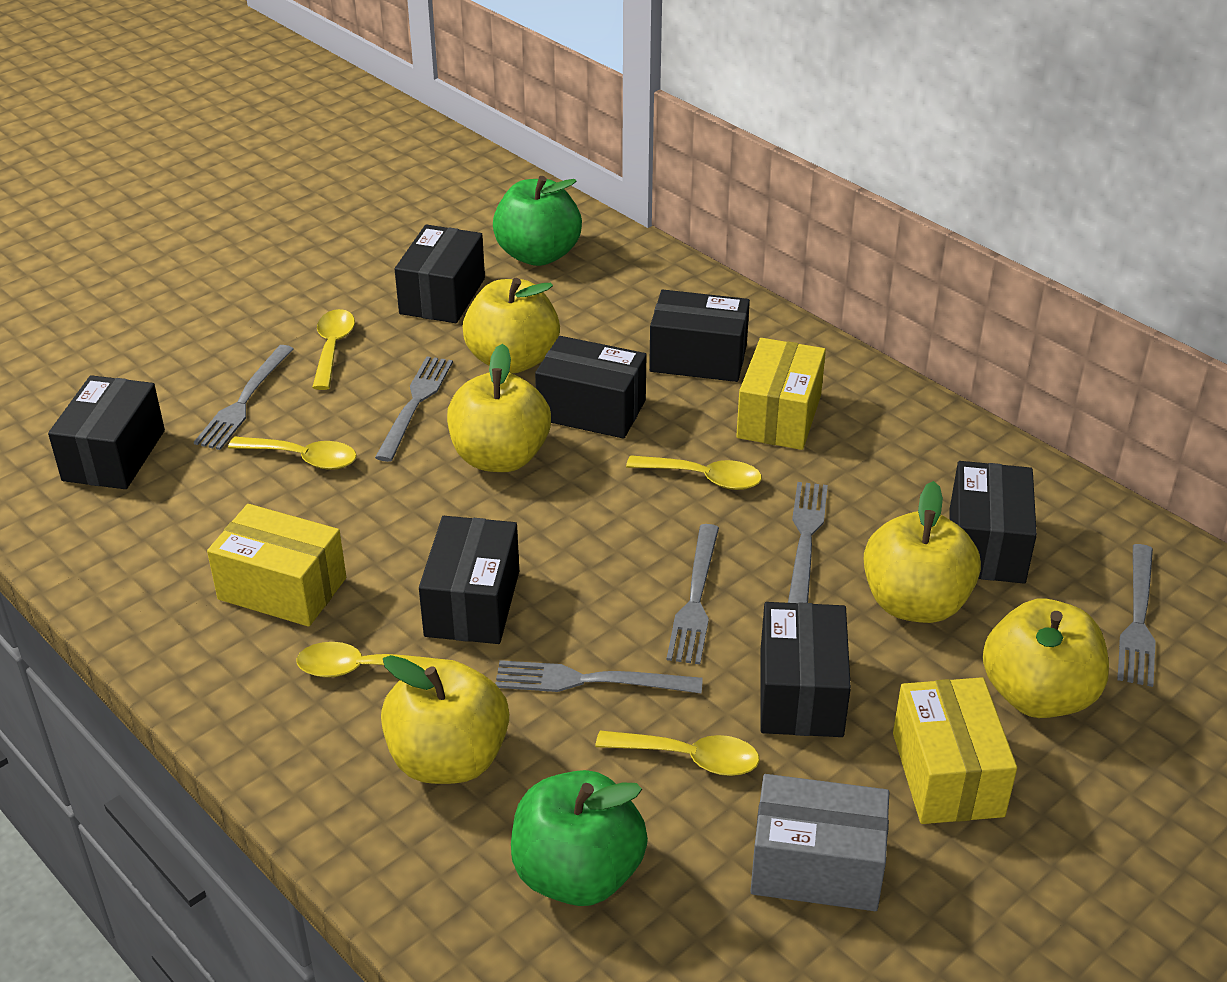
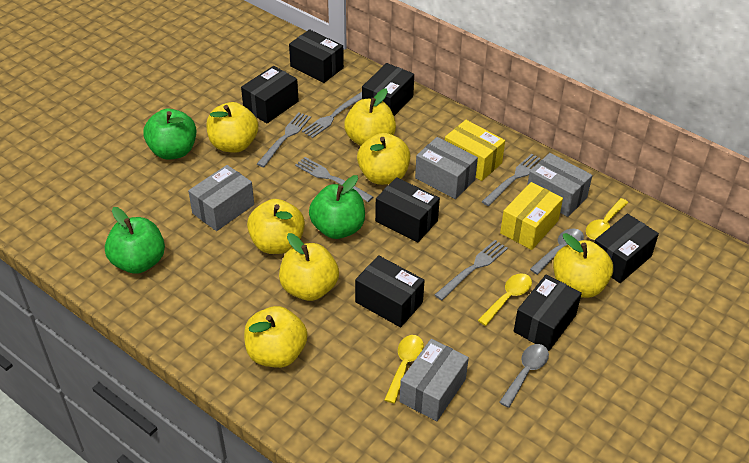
green apple: 2 -> 3
grey box: 1 -> 4
grey fork: 6 -> 5
grey spoon: 0 -> 2
yellow apple: 5 -> 7
yellow box: 3 -> 2
yellow spoon: 5 -> 3

